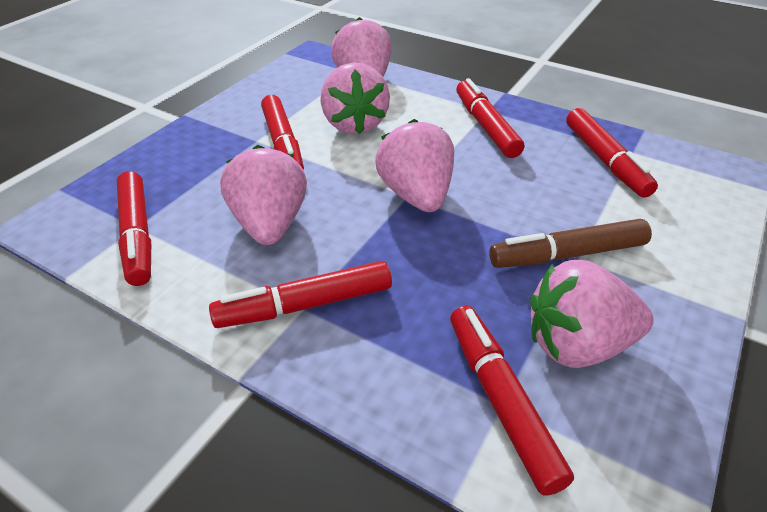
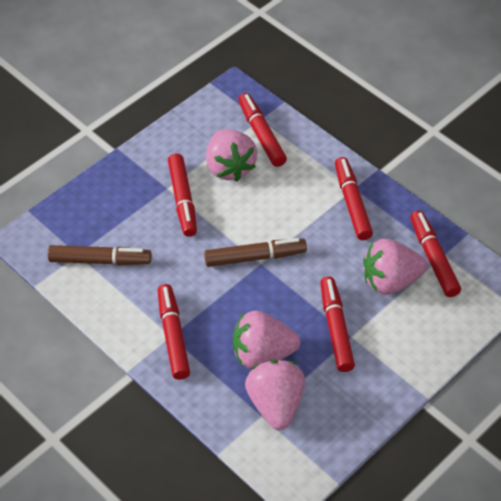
brown marker: 1 -> 2
pink strawberry: 5 -> 4

